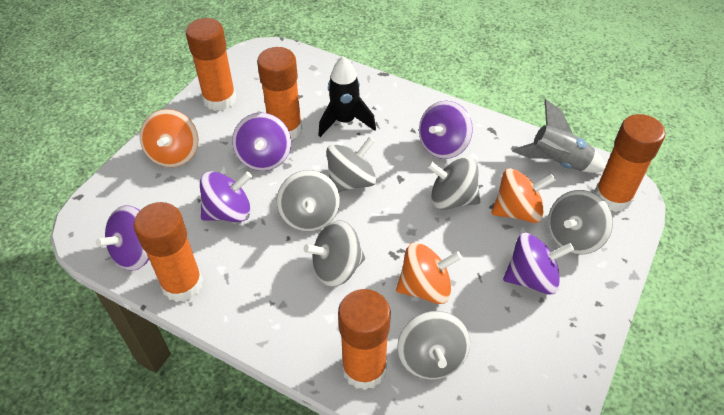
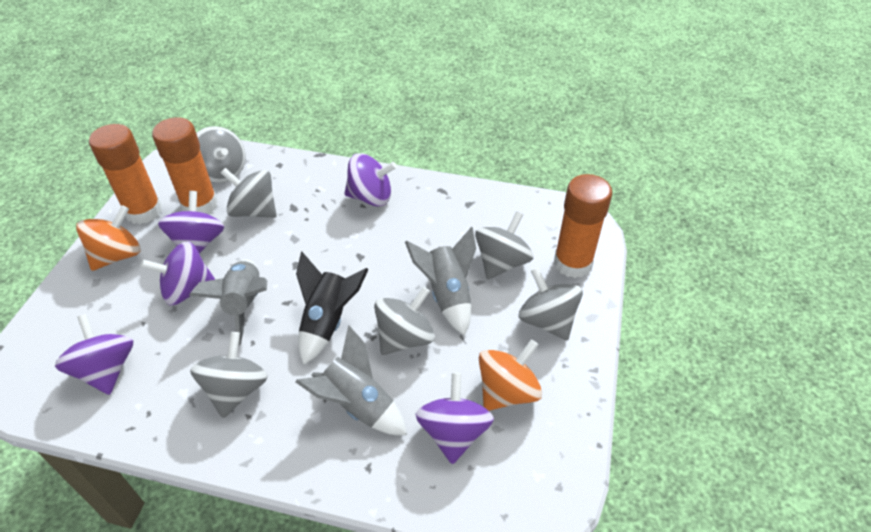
grey rocket: 1 -> 3
orange glue stick: 5 -> 3
orange spinning top: 3 -> 2

